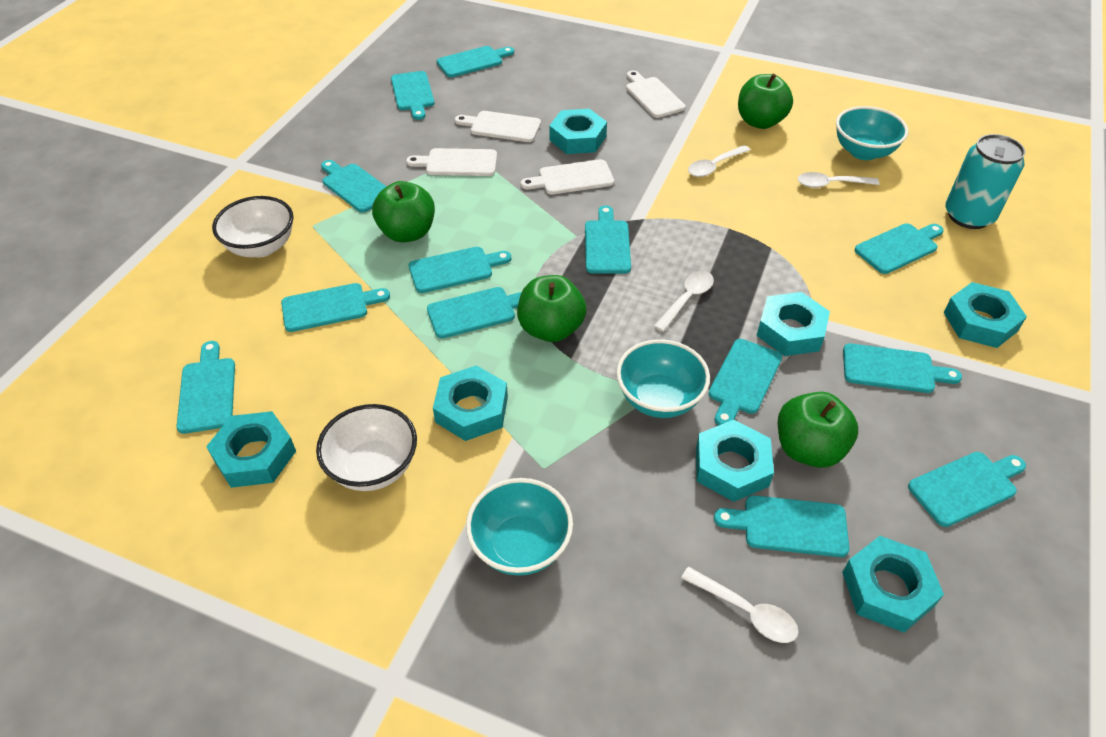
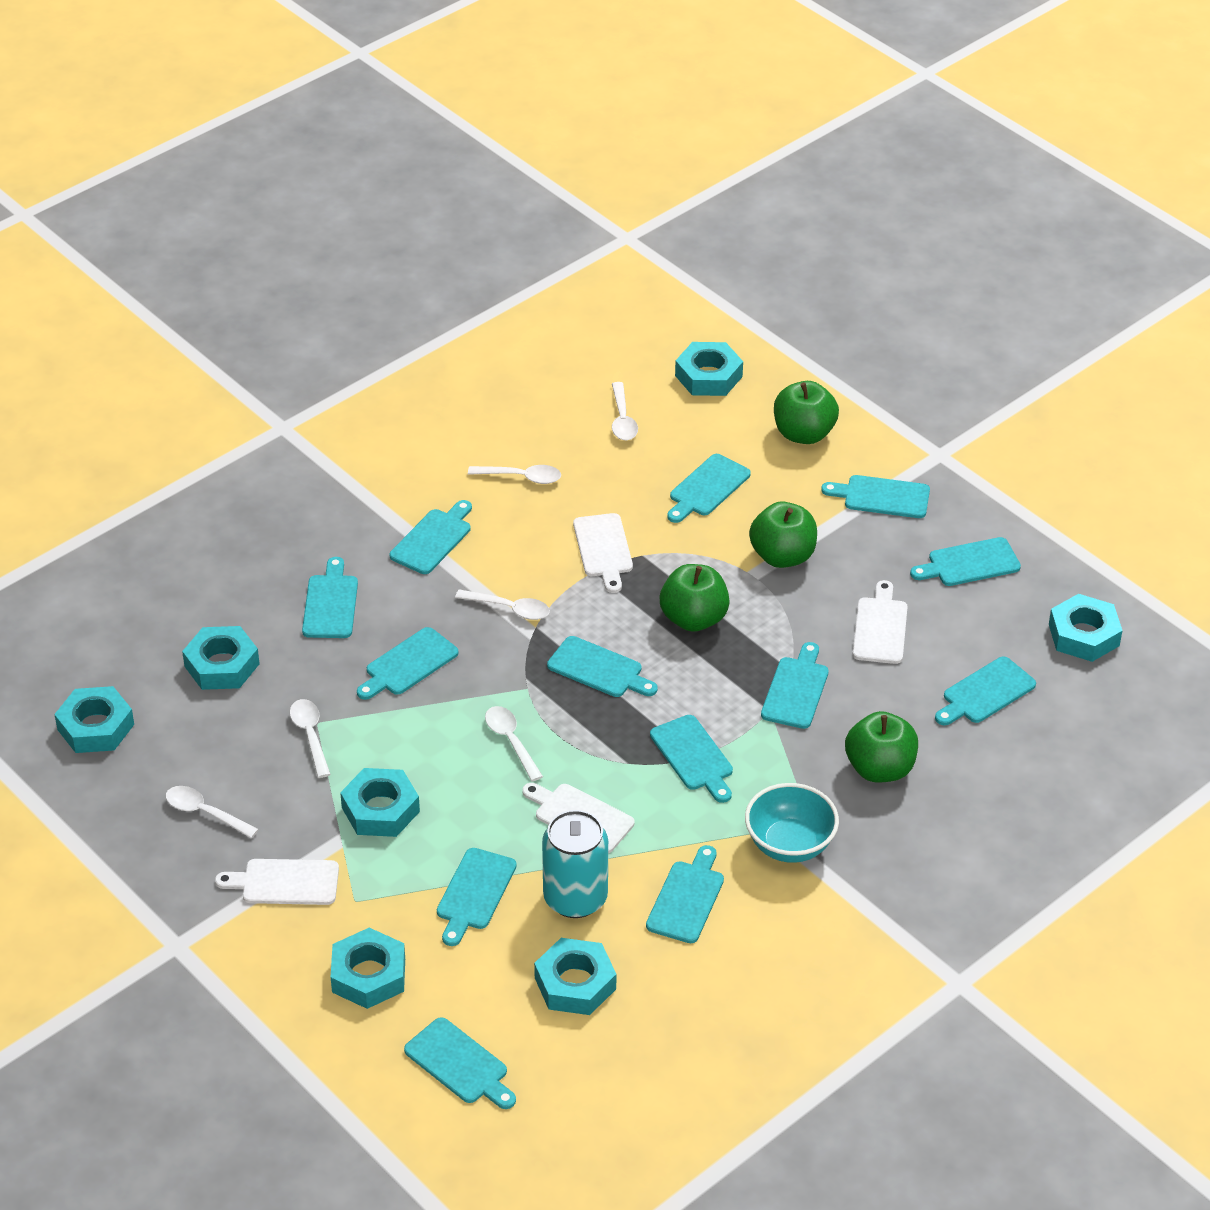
turquoise bowl: 3 -> 1
white bowl: 2 -> 0
white spoon: 4 -> 6

